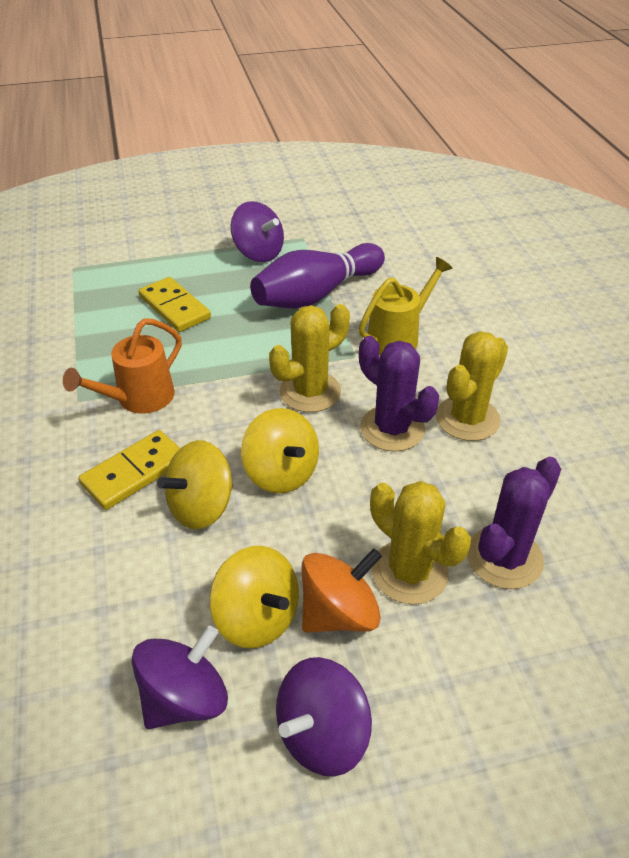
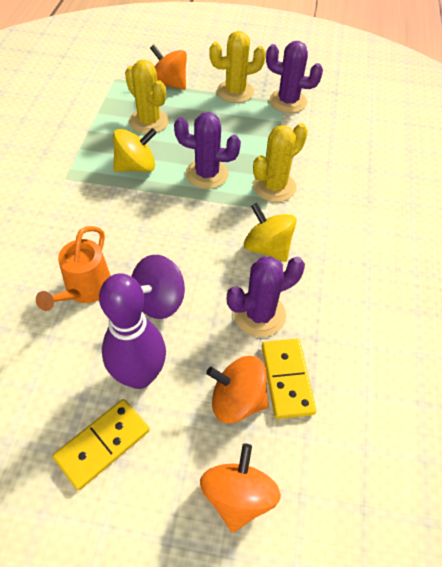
orange spinning top: 1 -> 3
purple cactus: 2 -> 3
purple spinning top: 3 -> 1
yellow spinning top: 3 -> 2
yellow watering can: 1 -> 0

